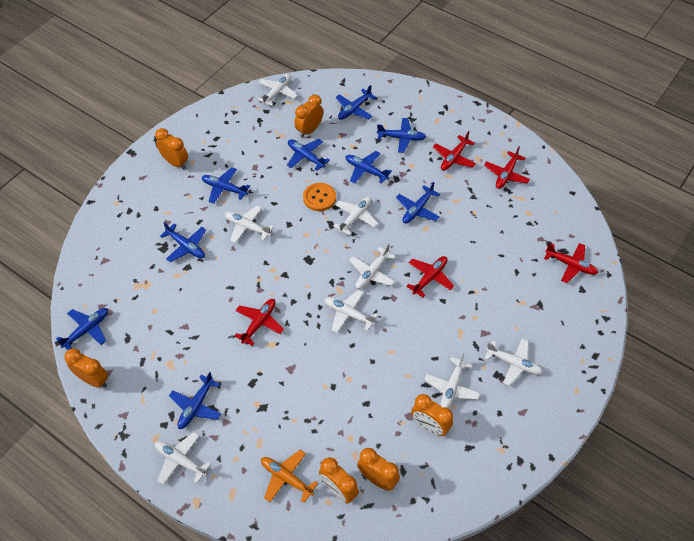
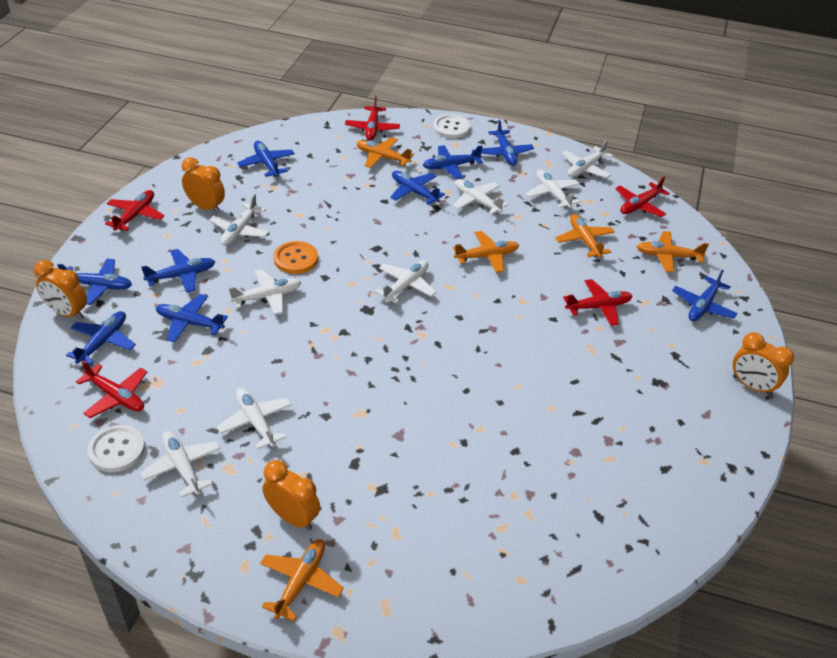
orange clock: 6 -> 4
orange plane: 1 -> 5
white button: 0 -> 2

